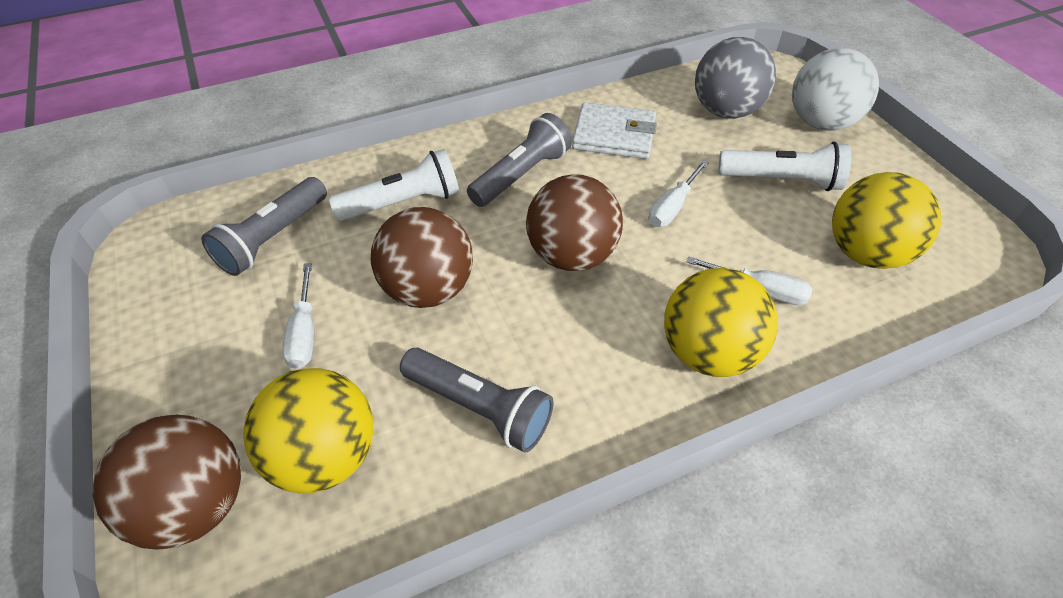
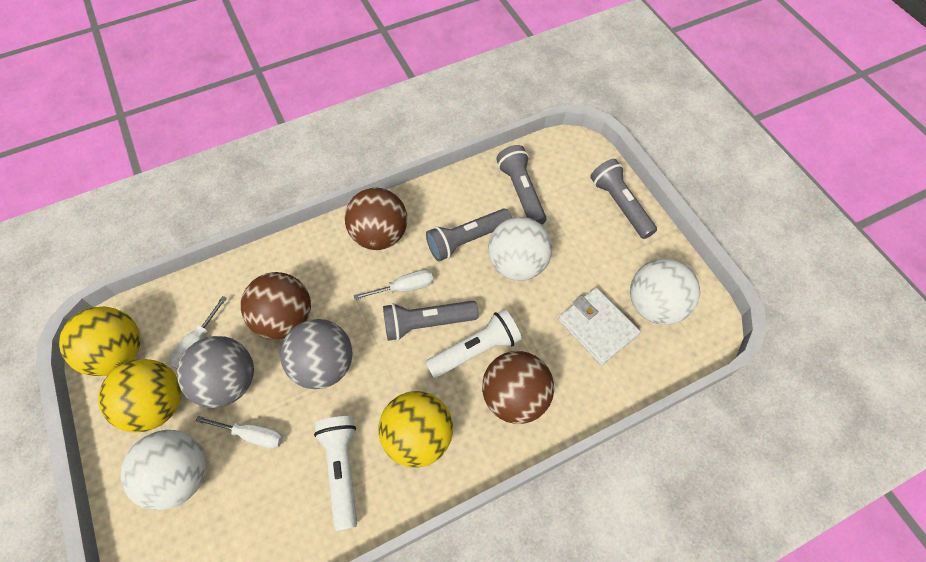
grey ball: 1 -> 2
grey flashlight: 3 -> 4
white ball: 1 -> 3

